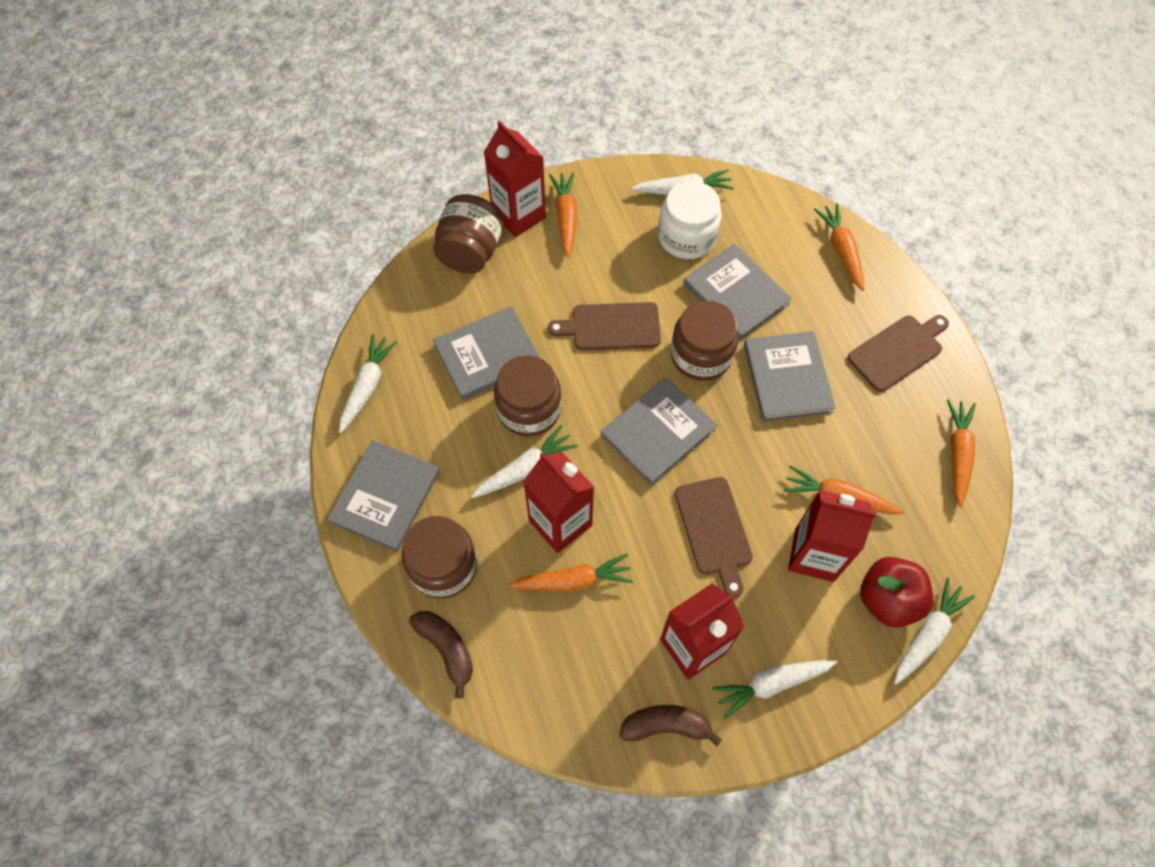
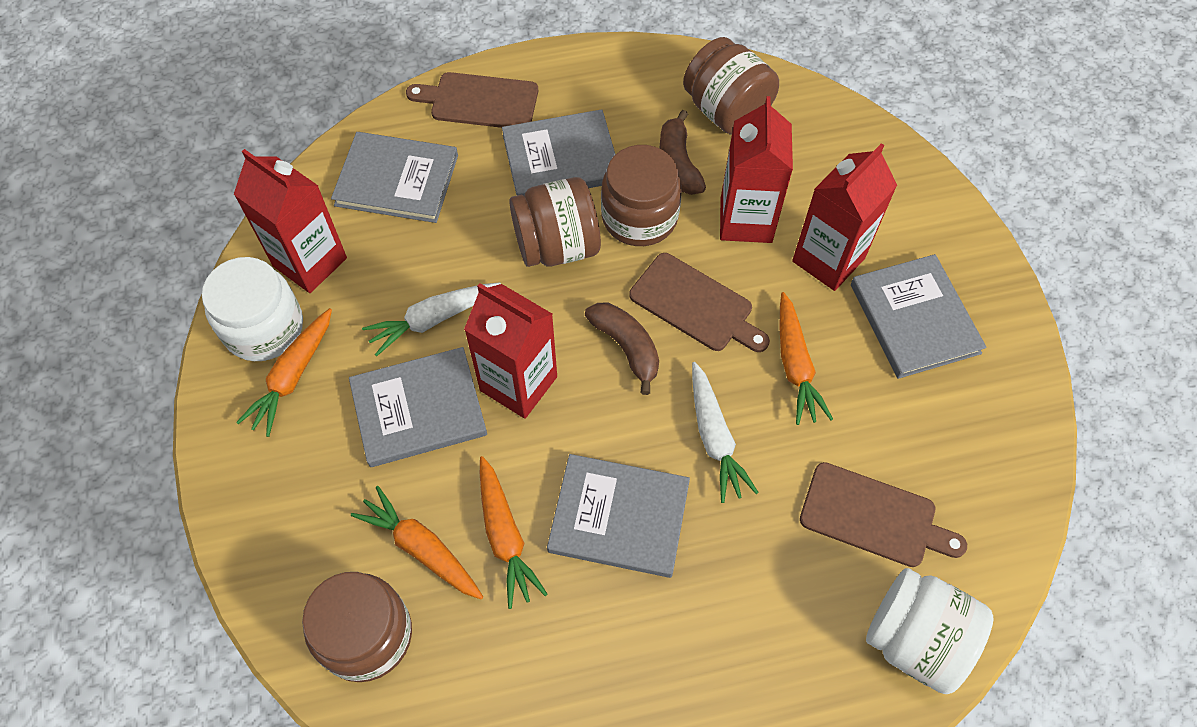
orange carrot: 5 -> 4
red apple: 1 -> 0
white carrot: 5 -> 2
white jar: 1 -> 2

